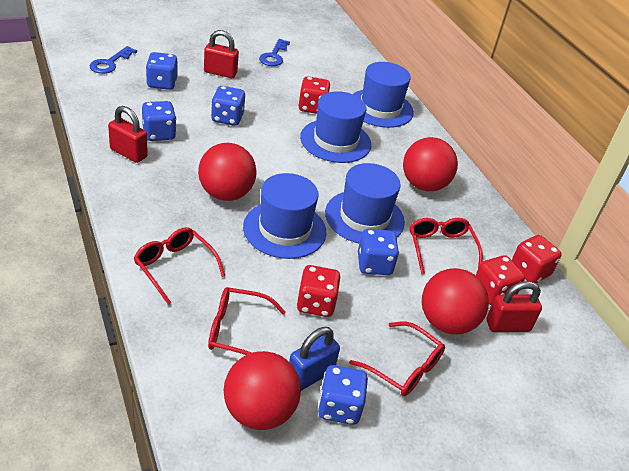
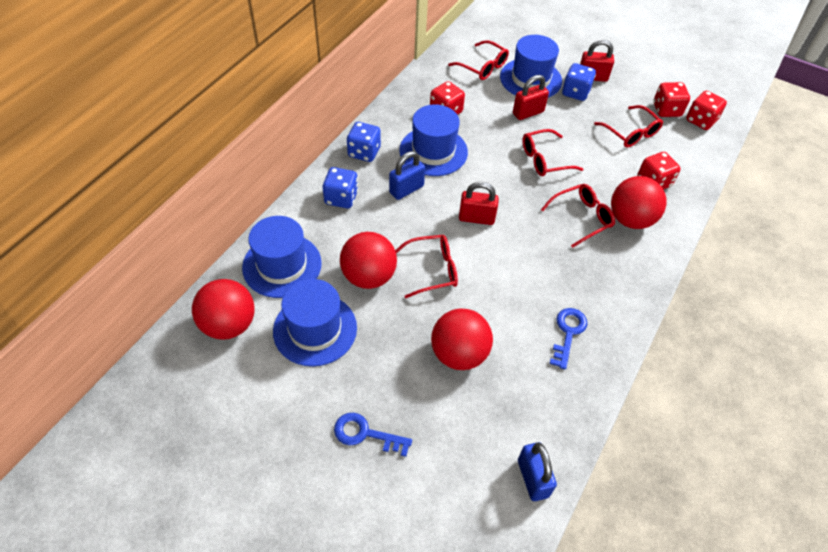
blue dice: 5 -> 3
blue padlock: 1 -> 2
red glasses: 4 -> 5

